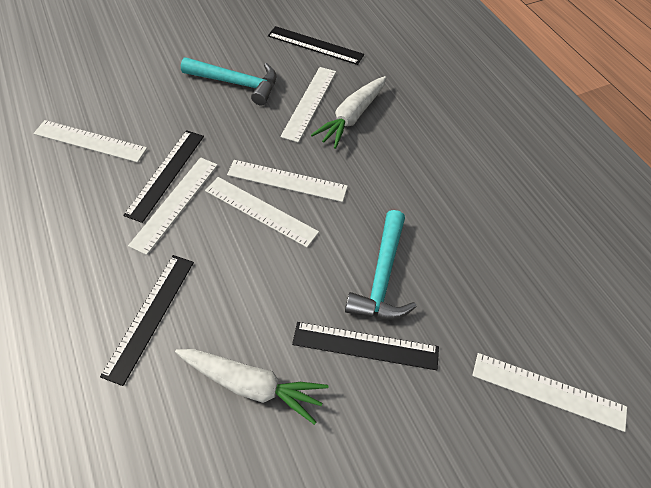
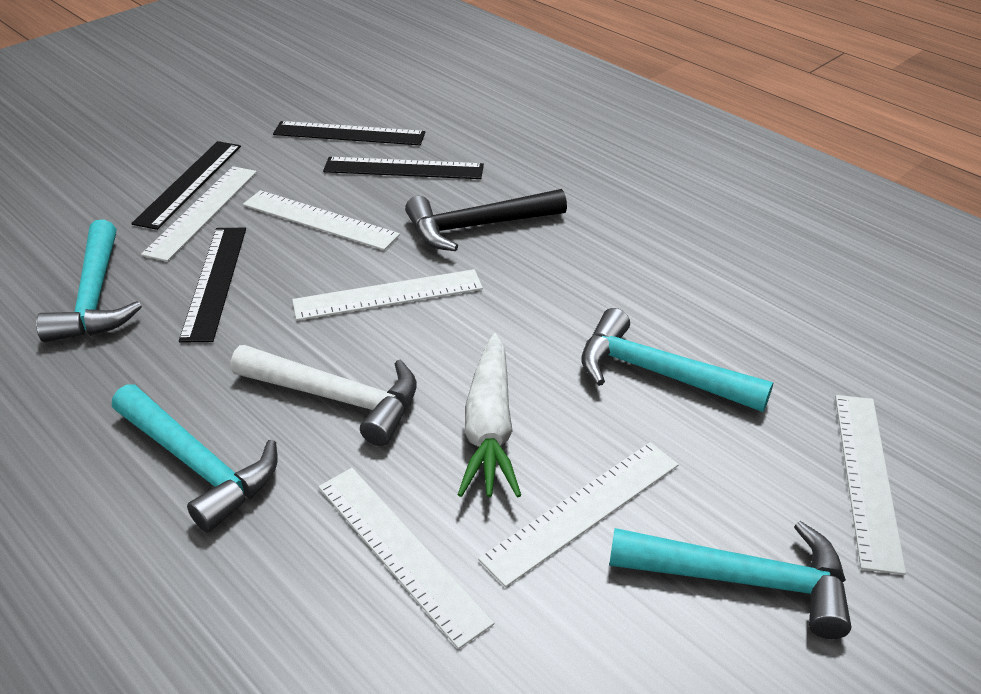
black hammer: 0 -> 1
turquoise hammer: 2 -> 4
white carrot: 2 -> 1
white hammer: 0 -> 1

